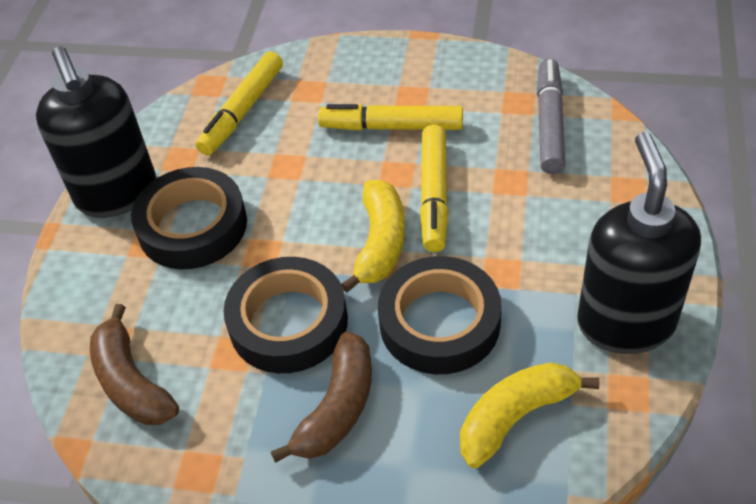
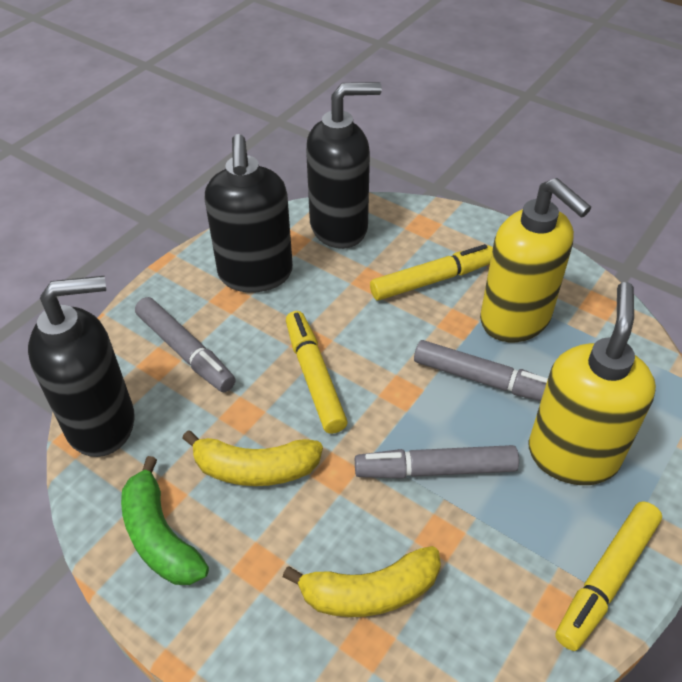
black soap dispenser: 2 -> 3
black tape: 3 -> 0
brown banana: 2 -> 0
green banana: 0 -> 1
grey marker: 1 -> 3
yellow soap dispenser: 0 -> 2

